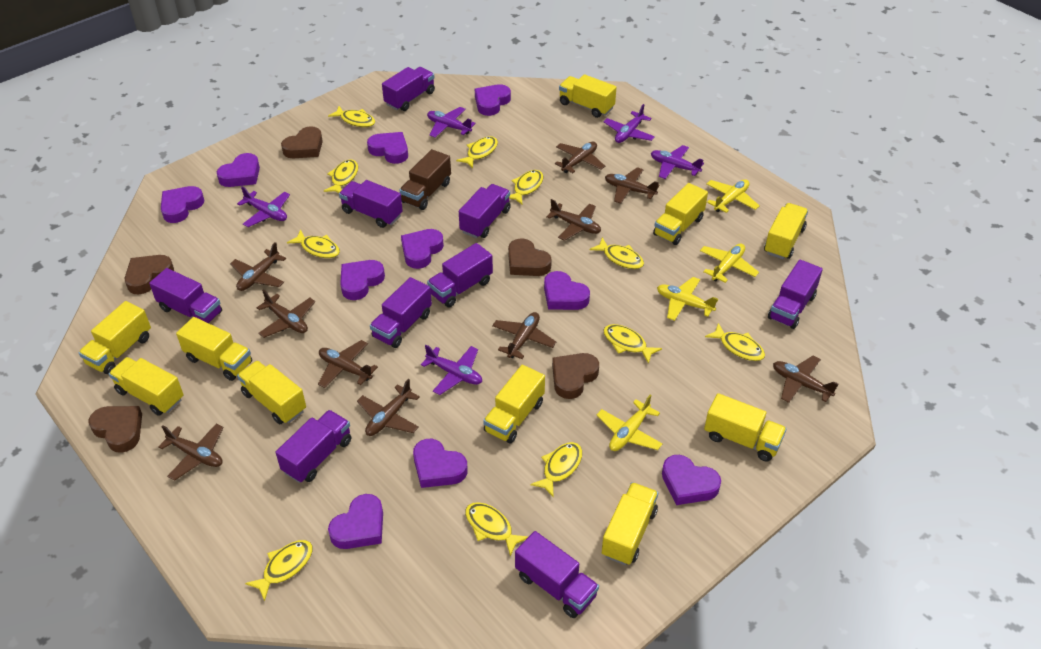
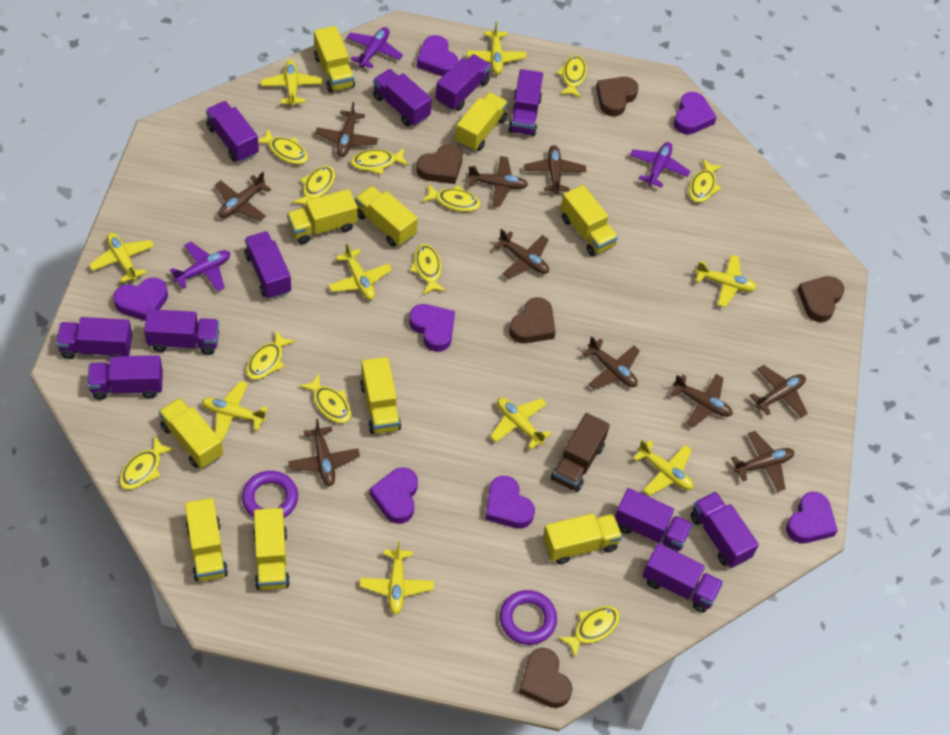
purple heart: 10 -> 7
purple plane: 5 -> 3
purple ring: 0 -> 2
purple truck: 9 -> 11
yellow plane: 4 -> 9

